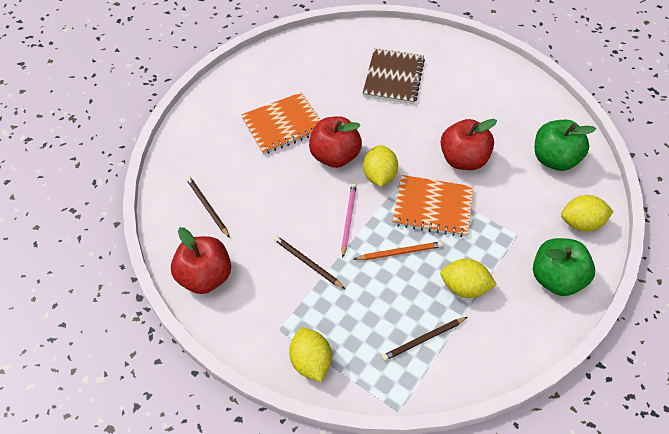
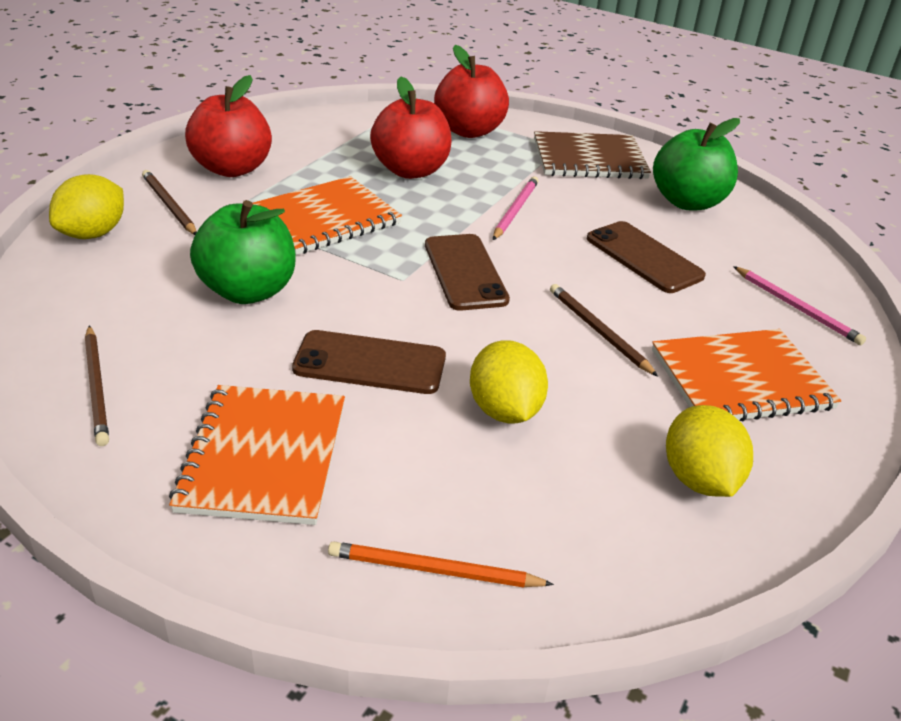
brown phone: 0 -> 3
orange notebook: 2 -> 3
pink pencil: 1 -> 2
yellow lemon: 4 -> 3

